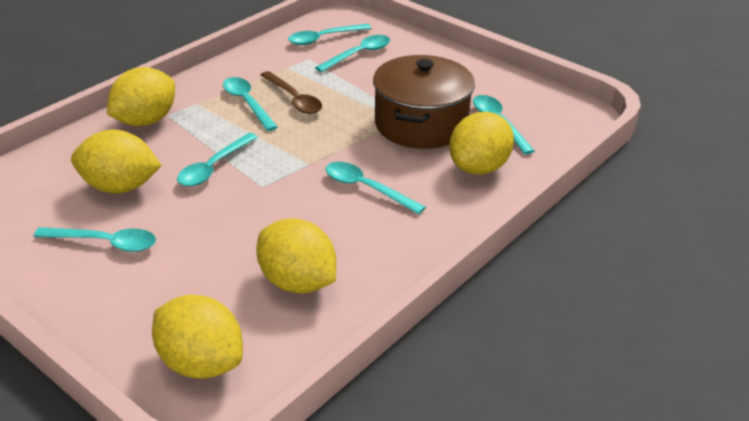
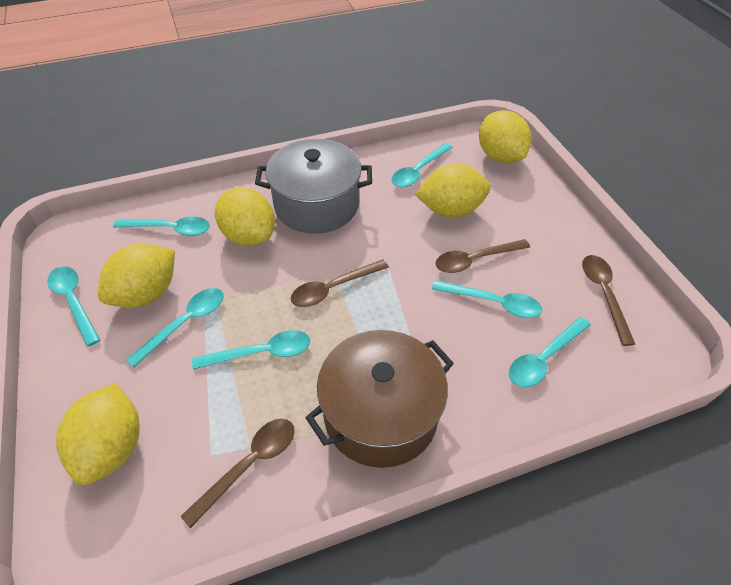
brown spoon: 1 -> 4
grey pot: 0 -> 1

